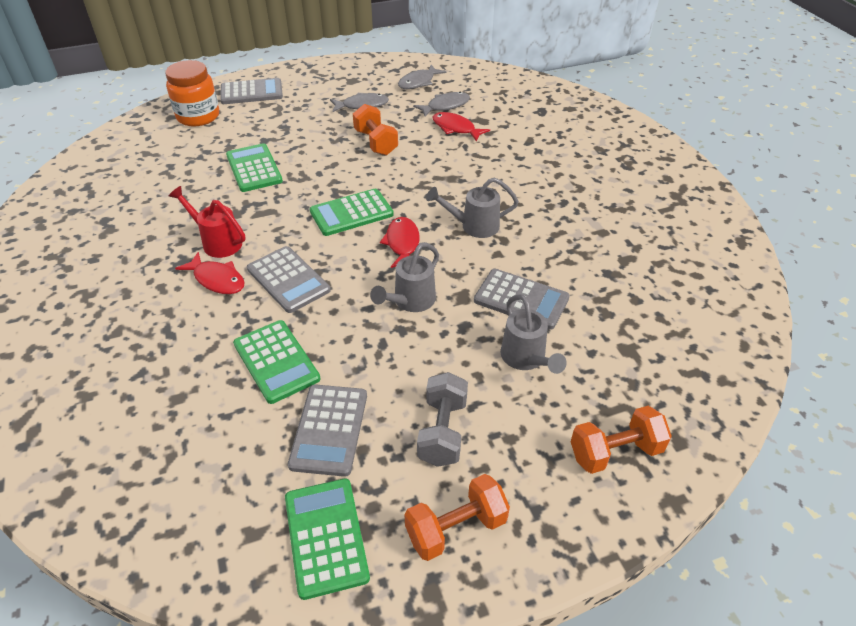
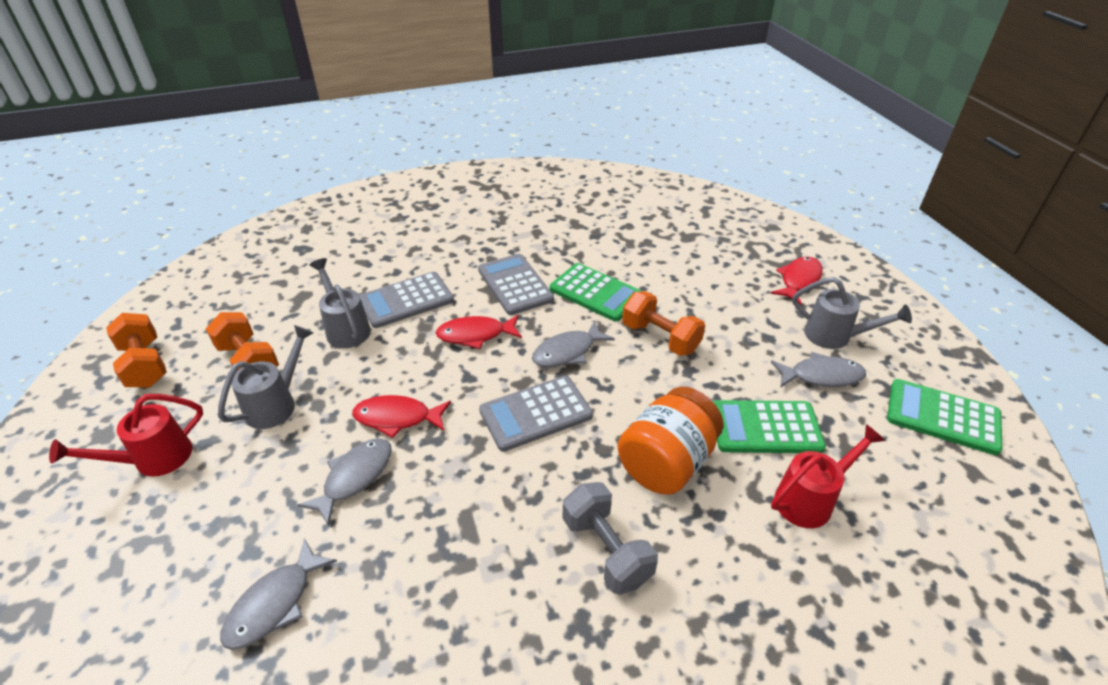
green calculator: 4 -> 3
grey calculator: 4 -> 3
grey fish: 3 -> 4
red watering can: 1 -> 2

